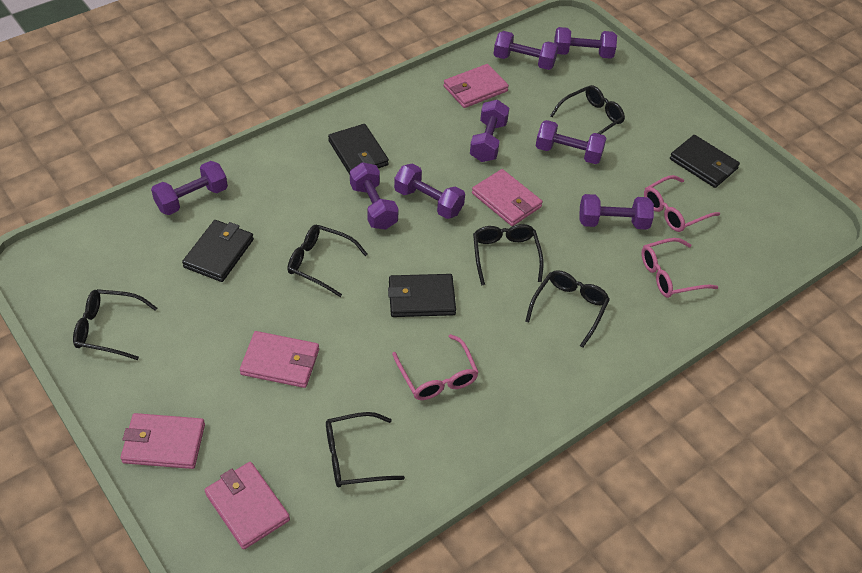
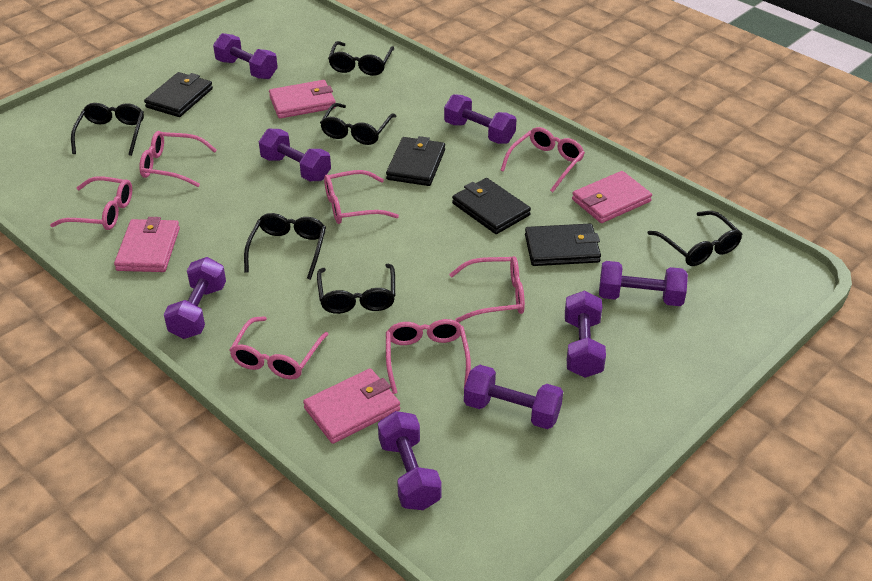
pink glasses: 3 -> 7
pink wallet: 5 -> 4

